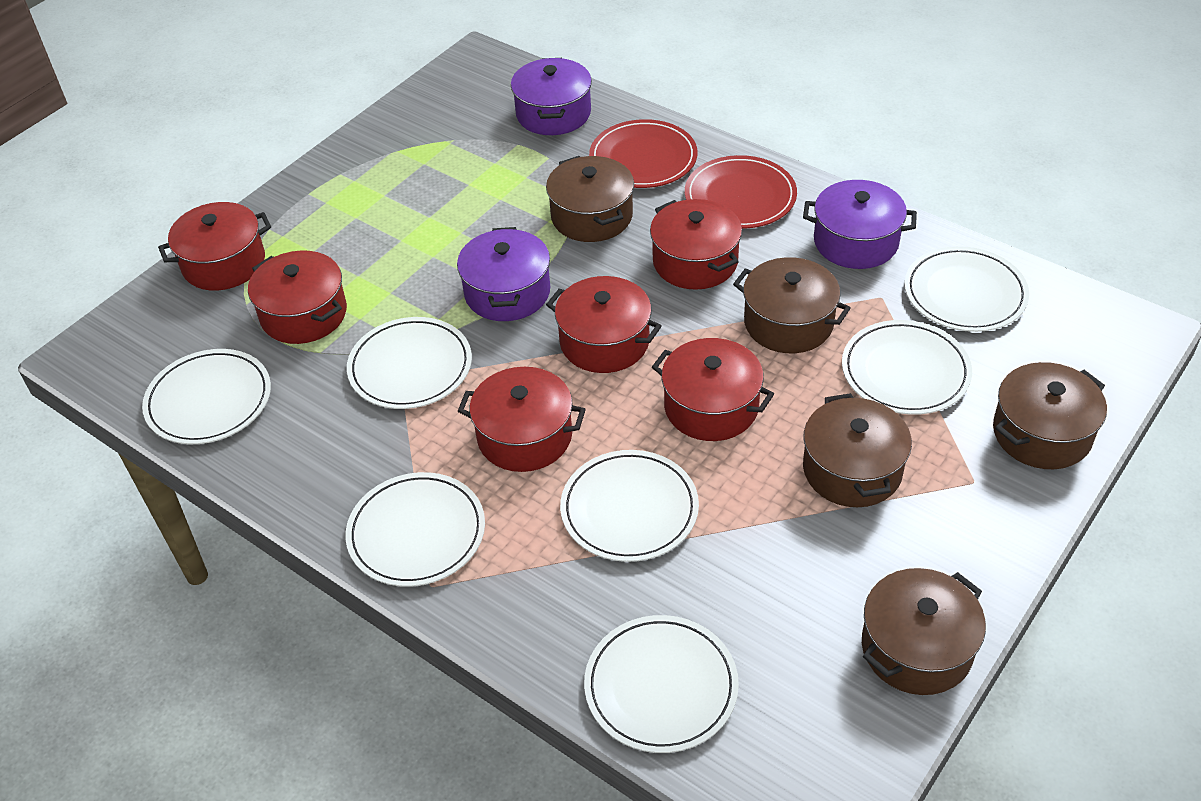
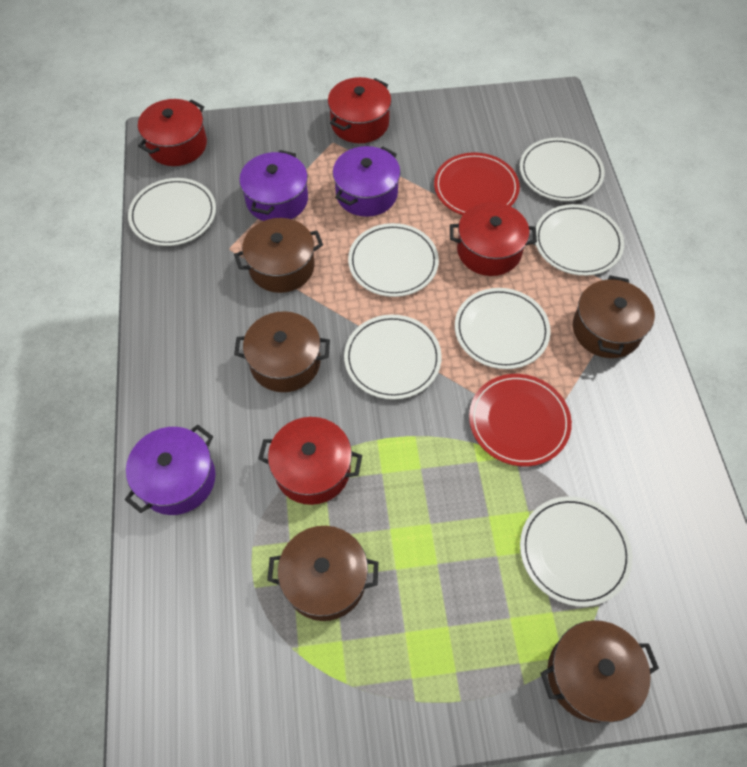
red pot: 6 -> 4

